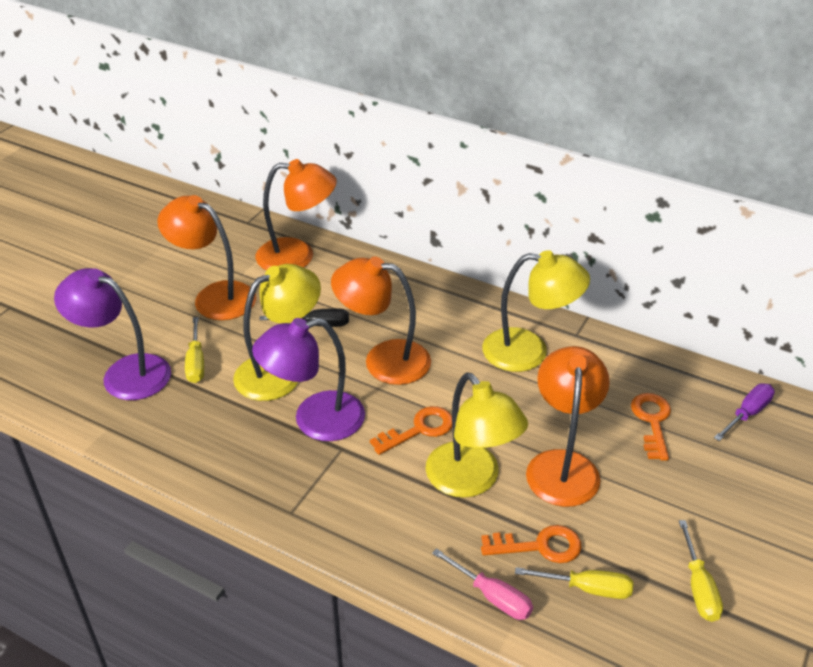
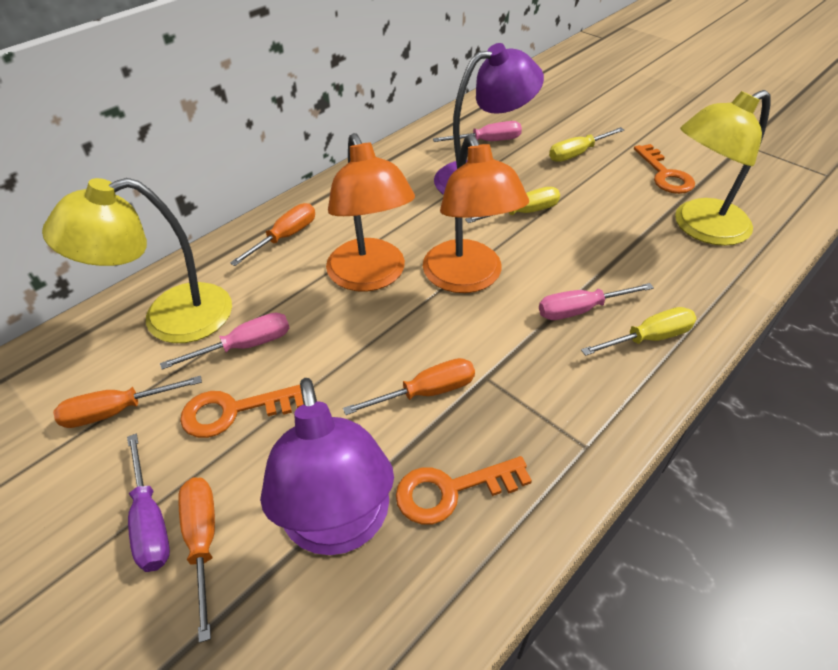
black screwdriver: 1 -> 0
orange lamp: 4 -> 2
orange screwdriver: 0 -> 4
pink screwdriver: 1 -> 3
yellow lamp: 3 -> 2

